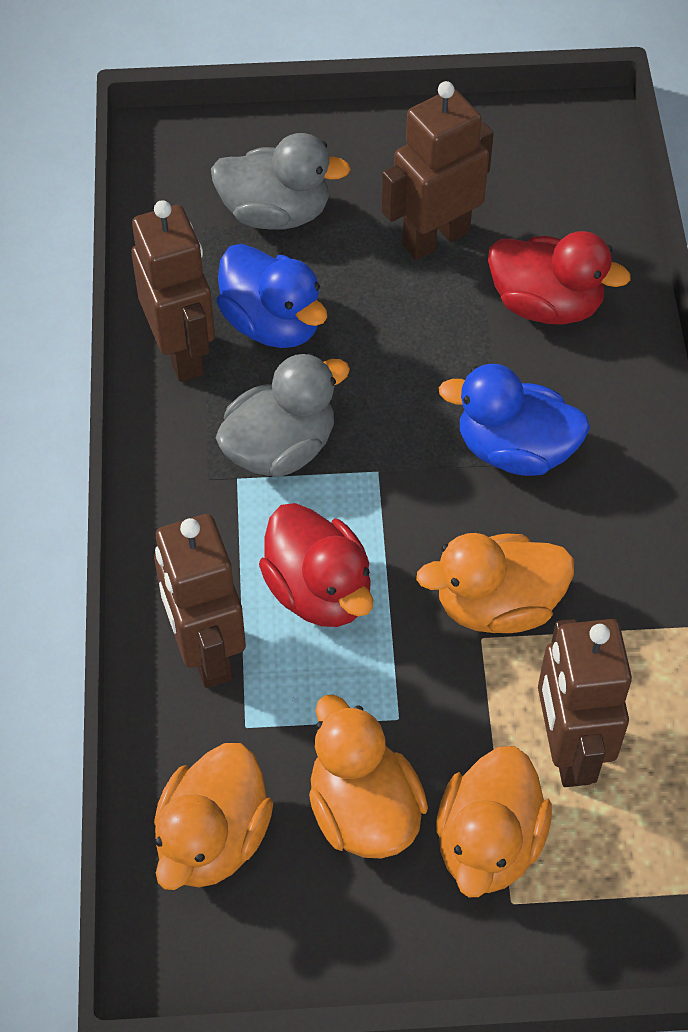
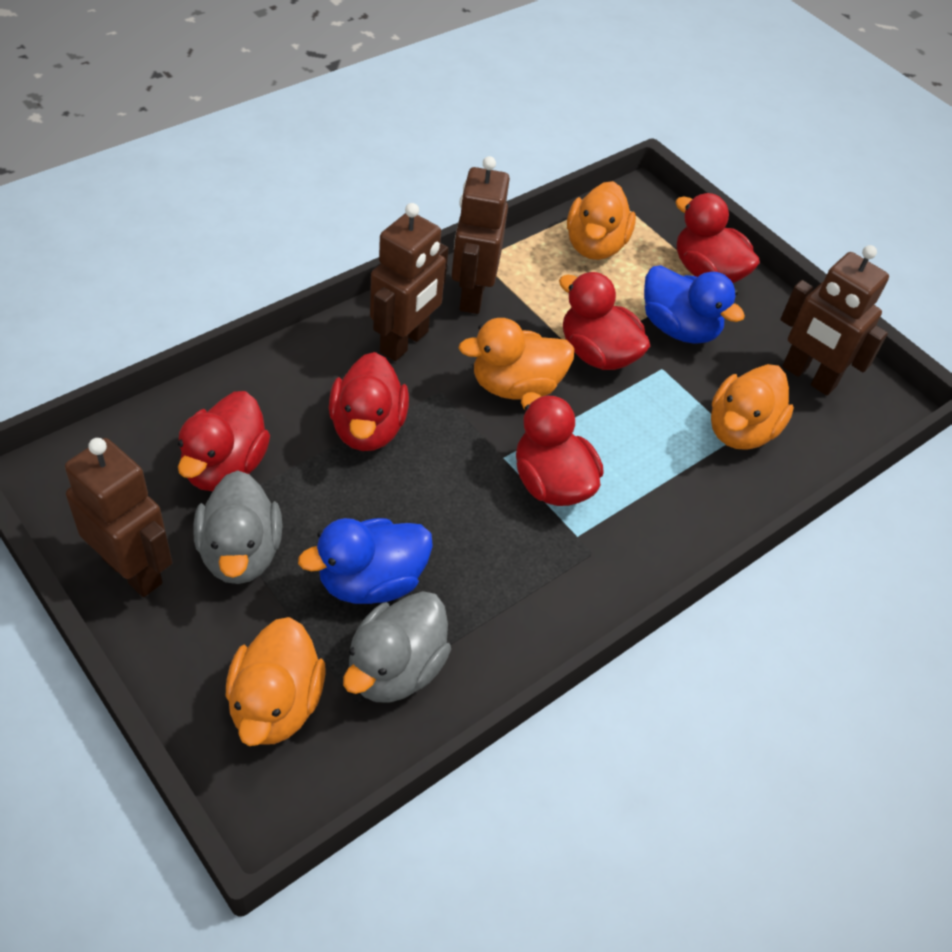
red duck: 2 -> 5

